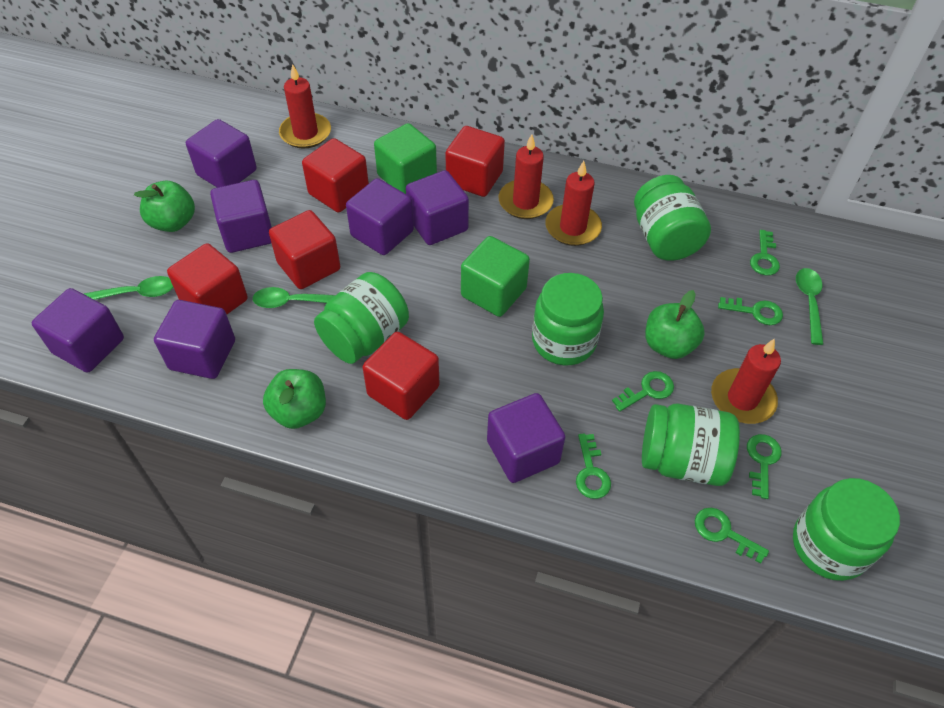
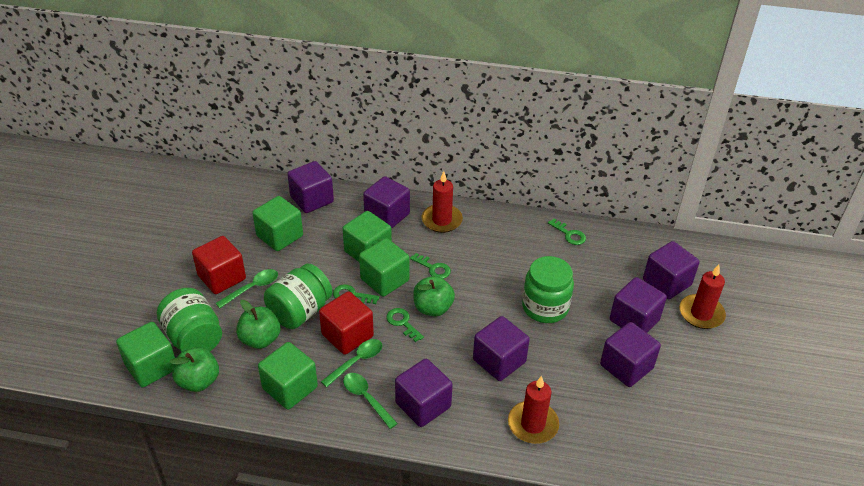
green cube: 2 -> 5
green jar: 5 -> 3
green key: 6 -> 4
red candle: 4 -> 3
red cube: 5 -> 2

